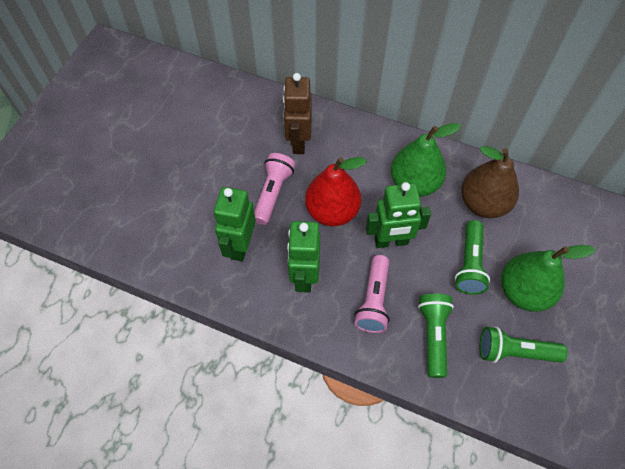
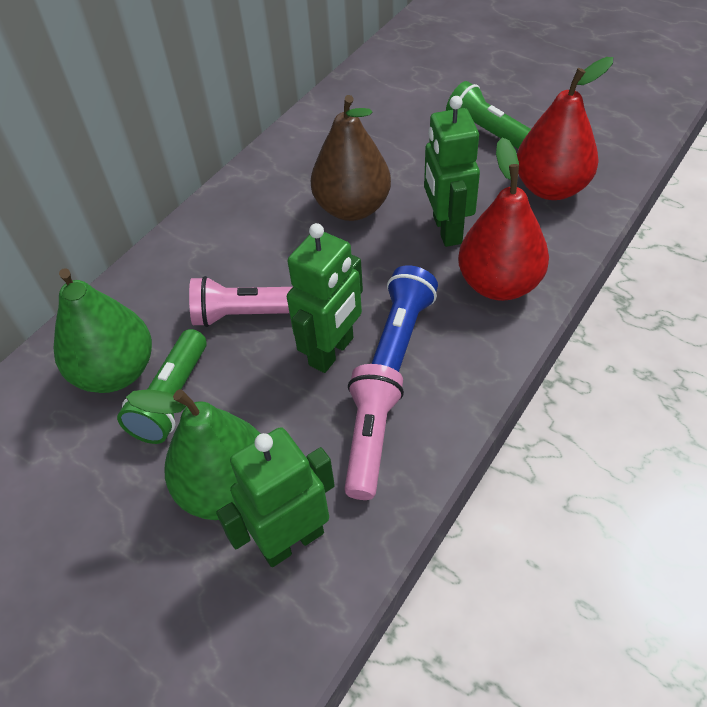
blue flashlight: 0 -> 1
brown robot: 1 -> 0
green flashlight: 3 -> 2
red pear: 1 -> 2

